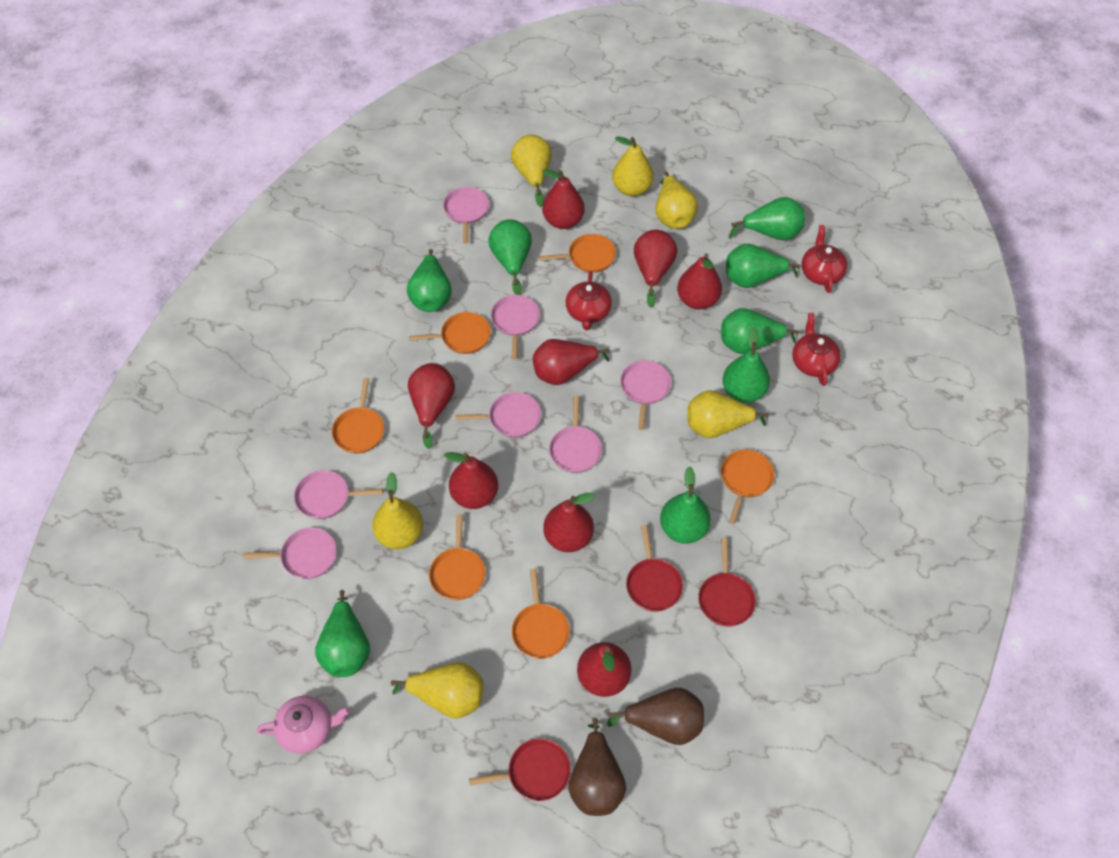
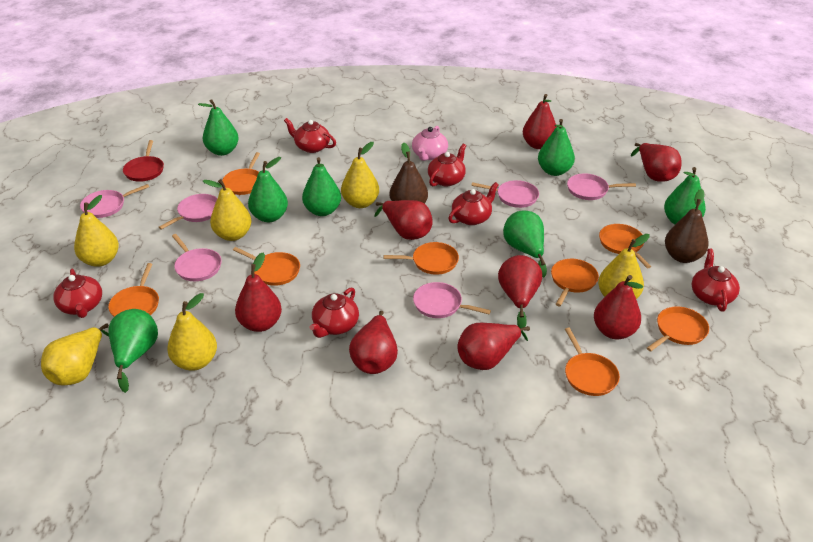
green pear: 8 -> 7
orange pan: 6 -> 8
pink pan: 7 -> 6
red pan: 3 -> 1
red teapot: 3 -> 6

